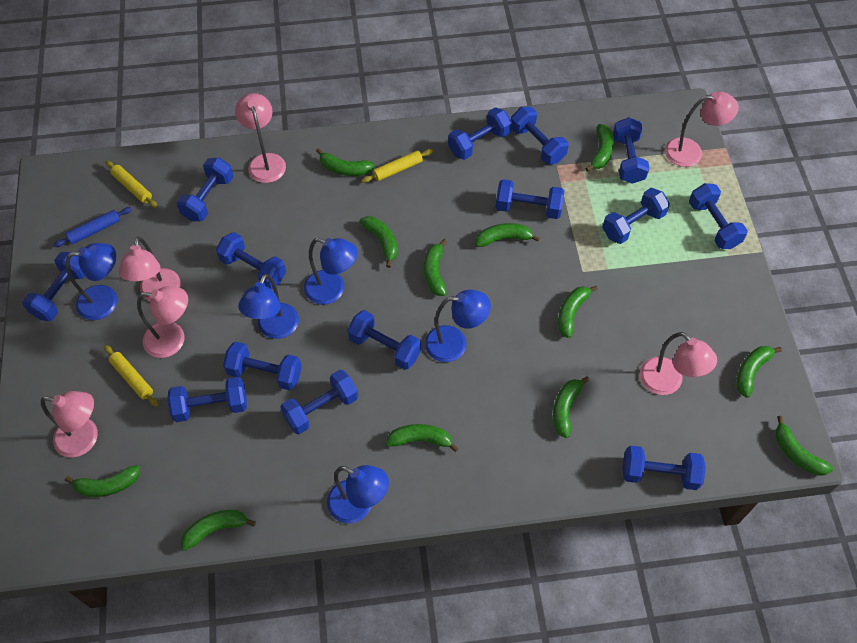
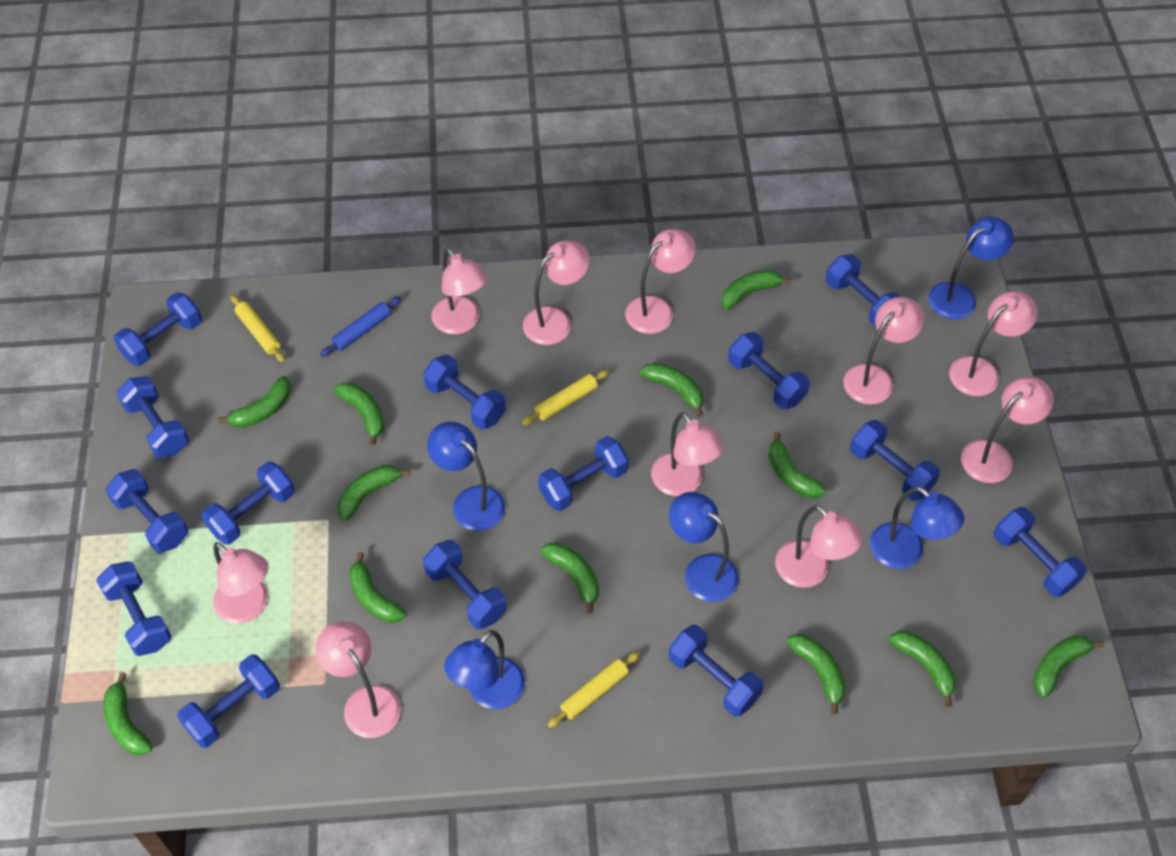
pink lamp: 6 -> 10

